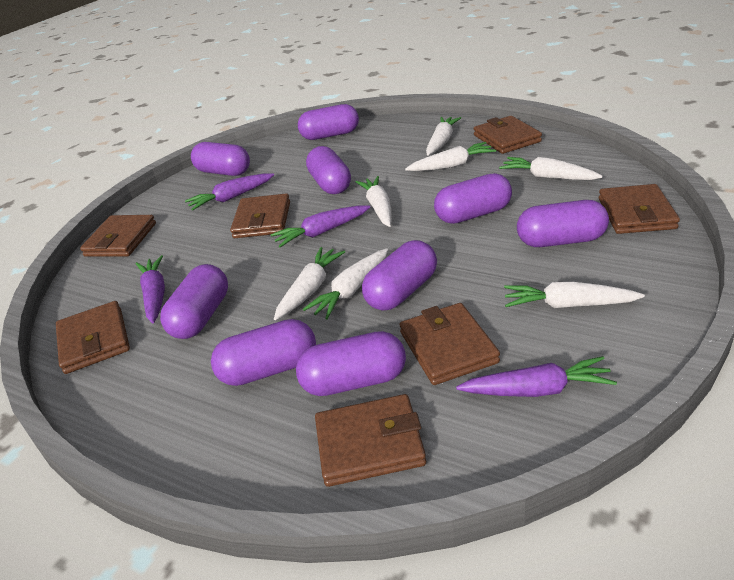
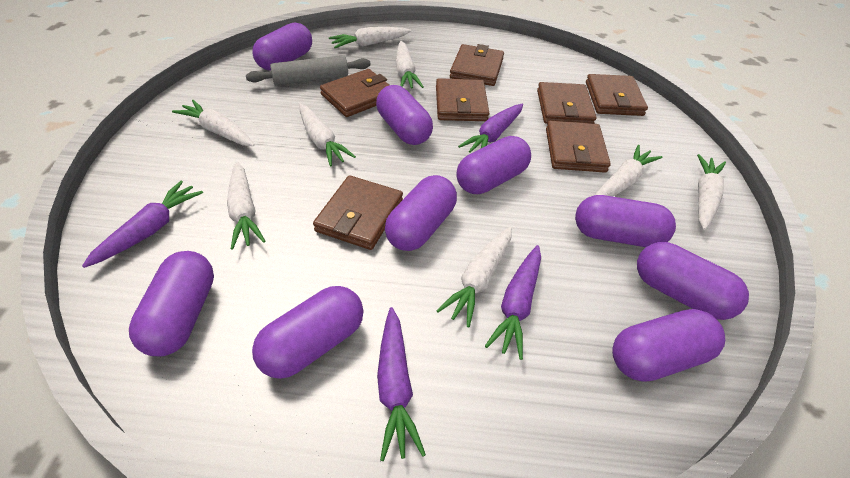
grey rolling pin: 0 -> 1
white carrot: 7 -> 8

